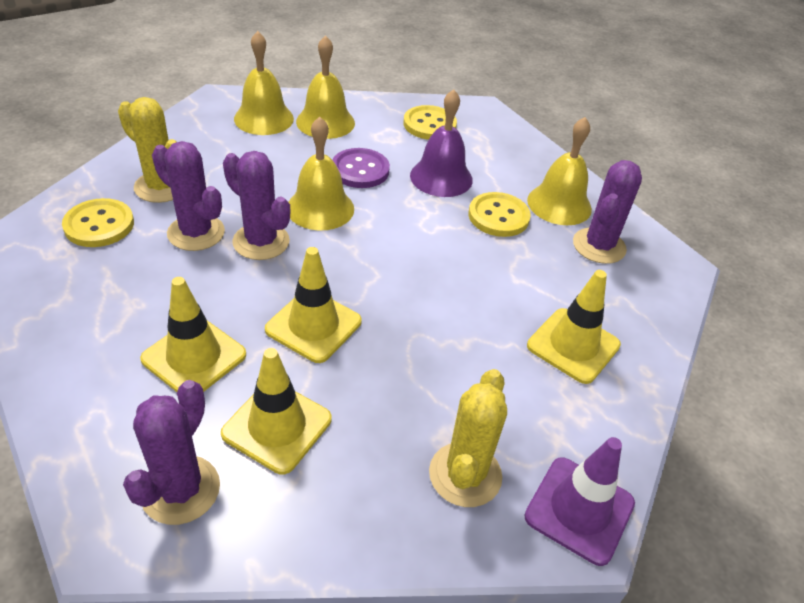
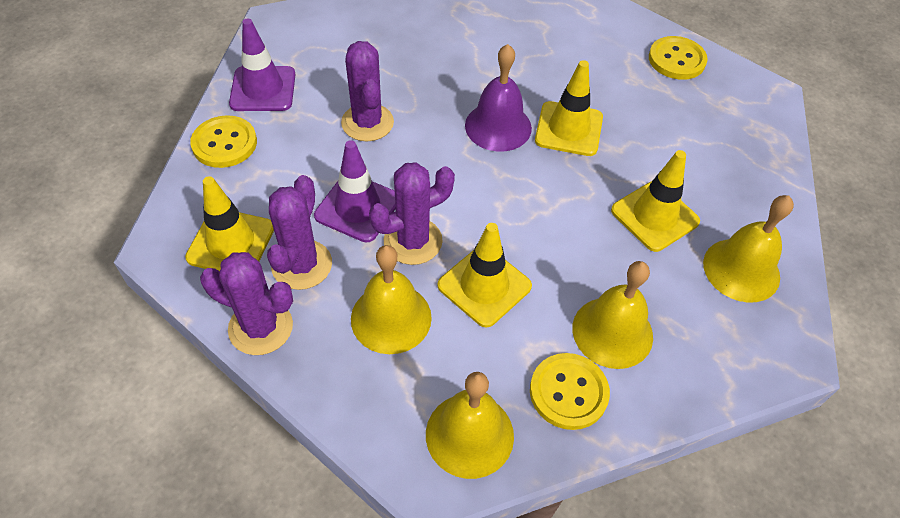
purple button: 1 -> 0
purple traffic cone: 1 -> 2
yellow cactus: 2 -> 0

